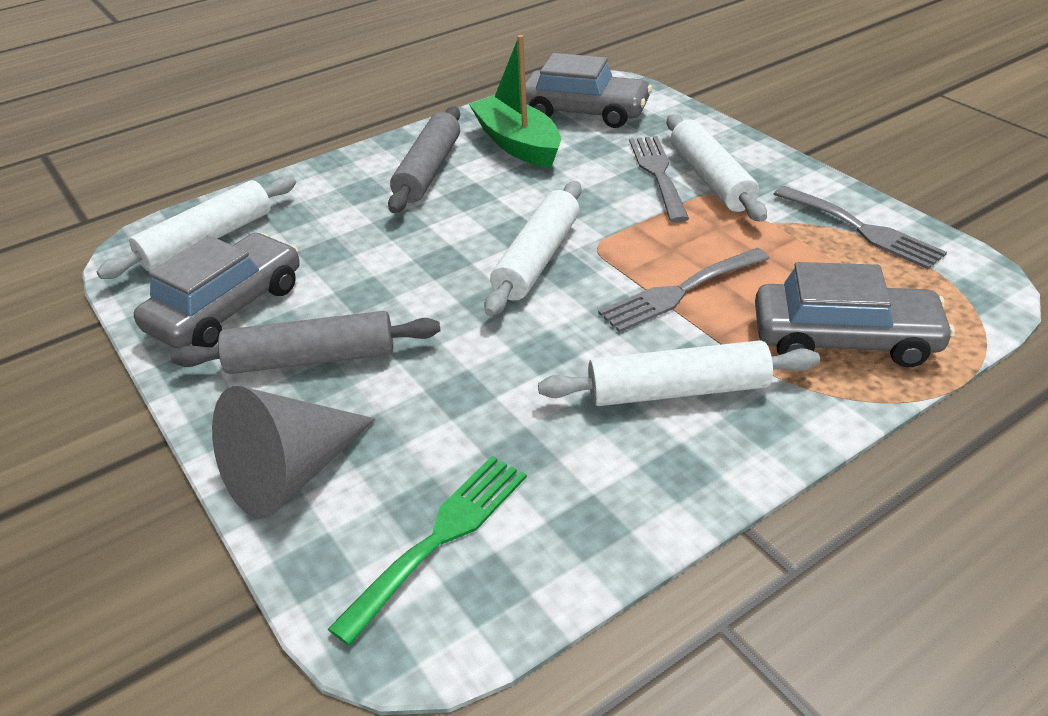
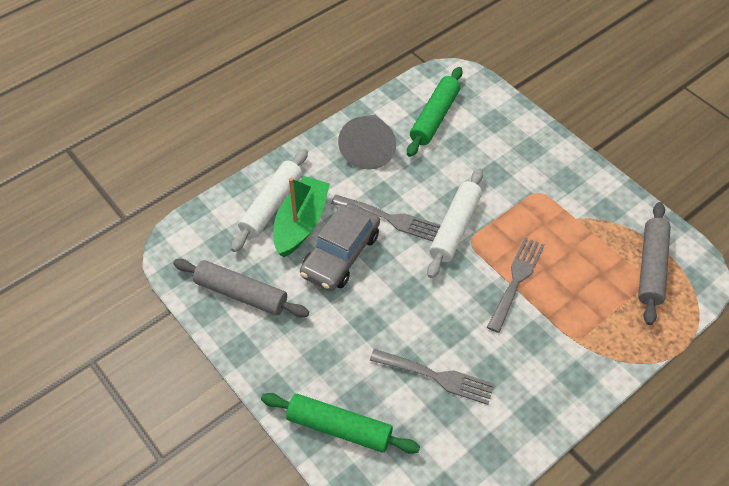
green fork: 1 -> 0
green rolling pin: 0 -> 2
grey car: 3 -> 1
white rolling pin: 4 -> 2

